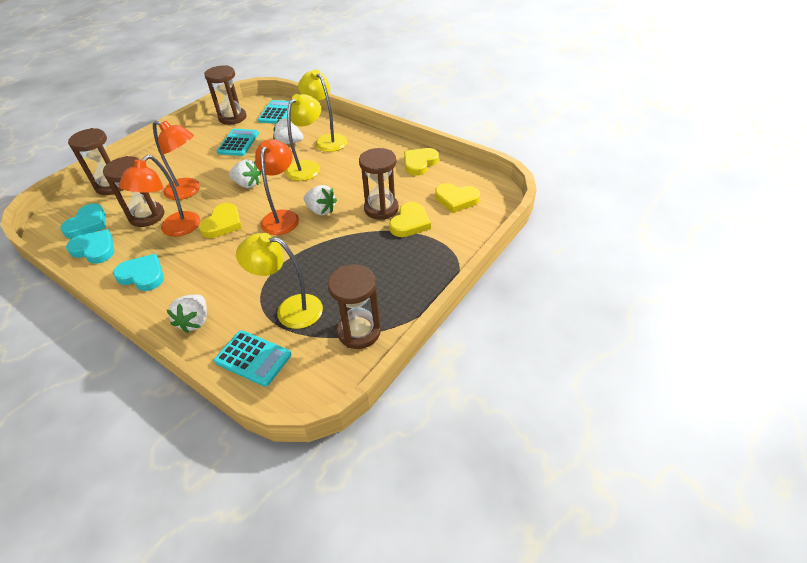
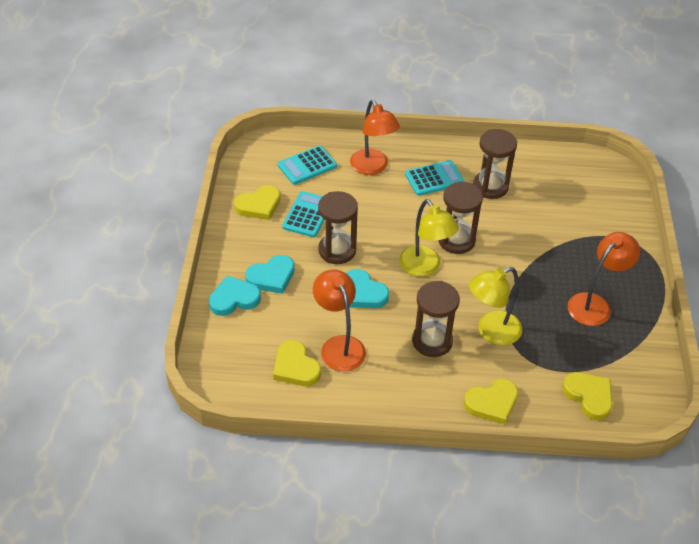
brown hourglass: 5 -> 4
white strawberry: 4 -> 0
yellow lamp: 3 -> 2

